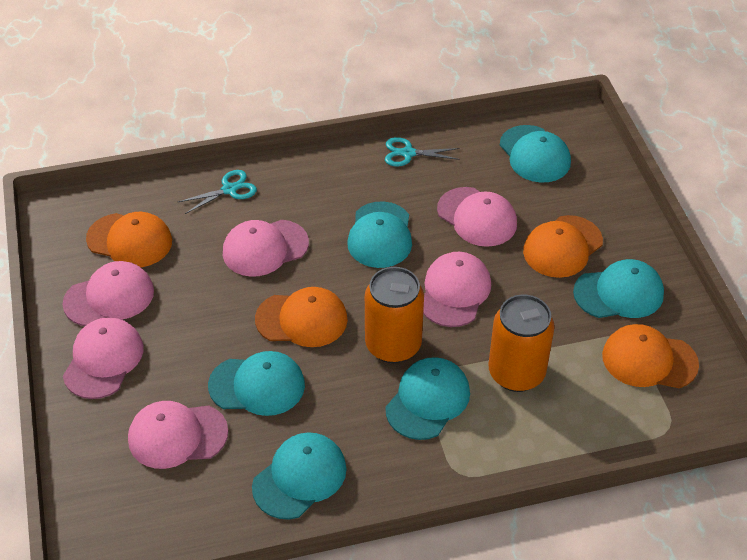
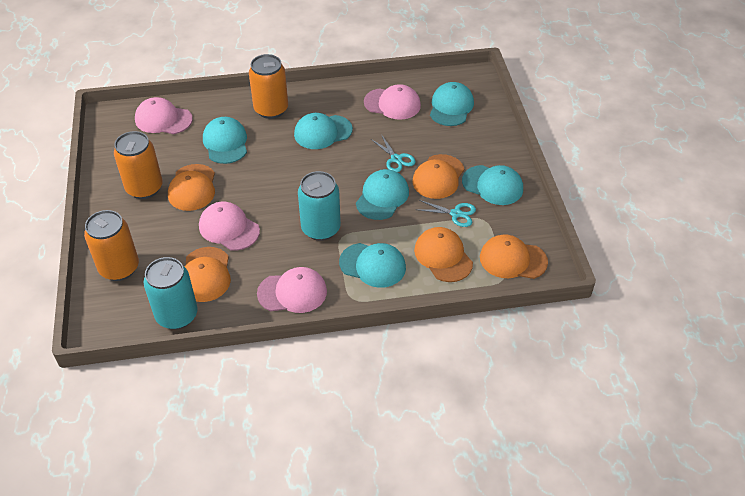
orange can: 2 -> 3
orange cap: 4 -> 5
pink cap: 6 -> 4
turquoise can: 0 -> 2

